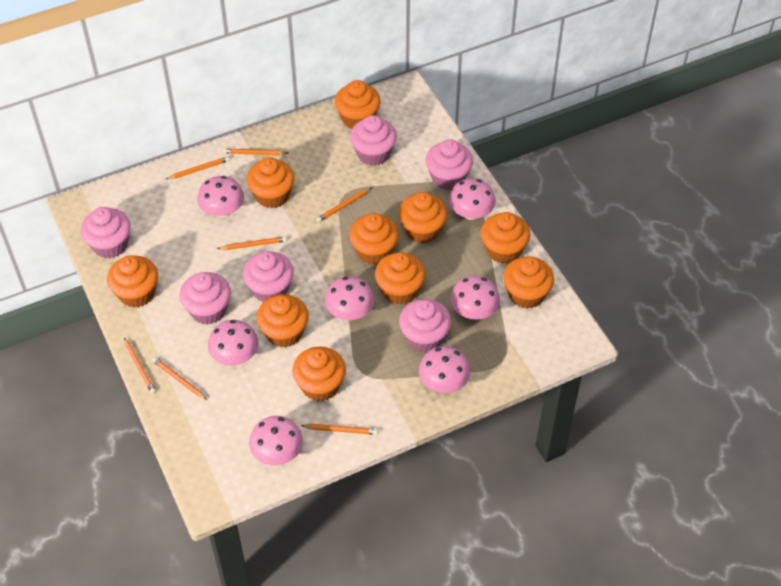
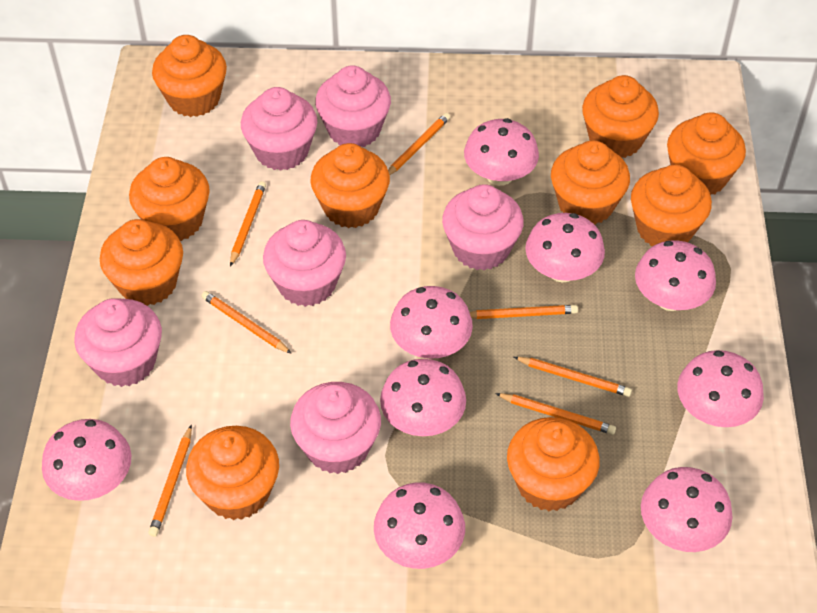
pink mushroom: 7 -> 9

